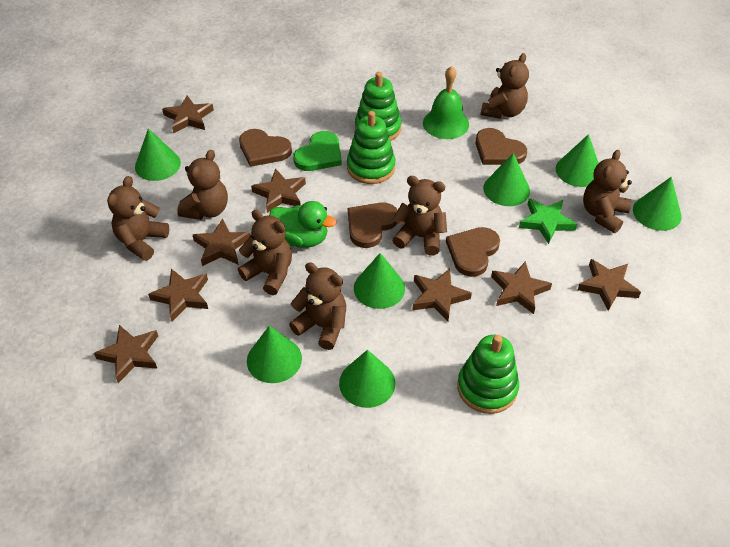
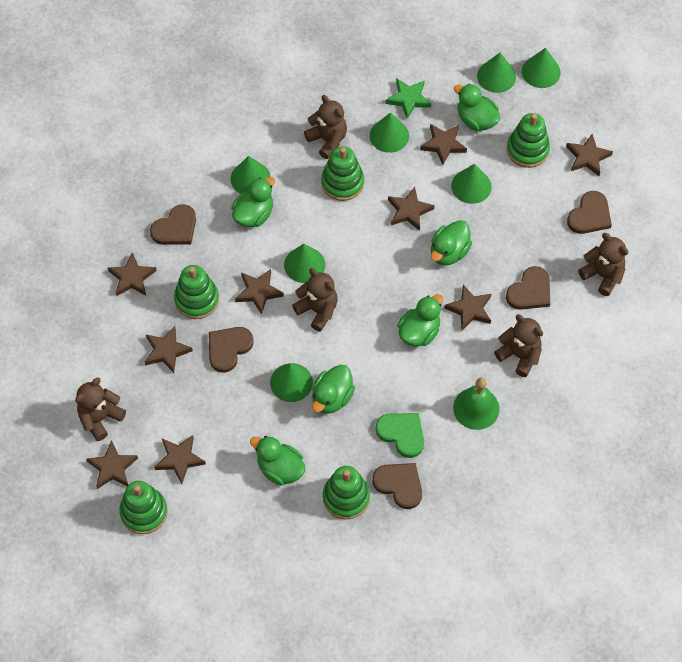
brown heart: 4 -> 5
brown star: 8 -> 9
brown teddy bear: 7 -> 5
green duck: 1 -> 6
green stacking toy: 3 -> 5

